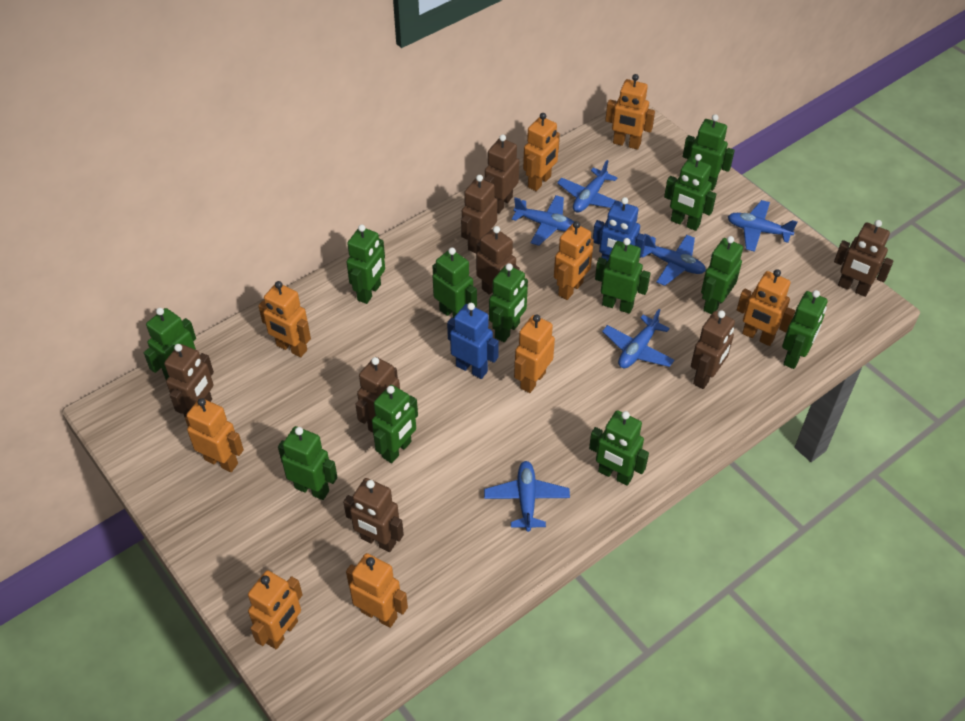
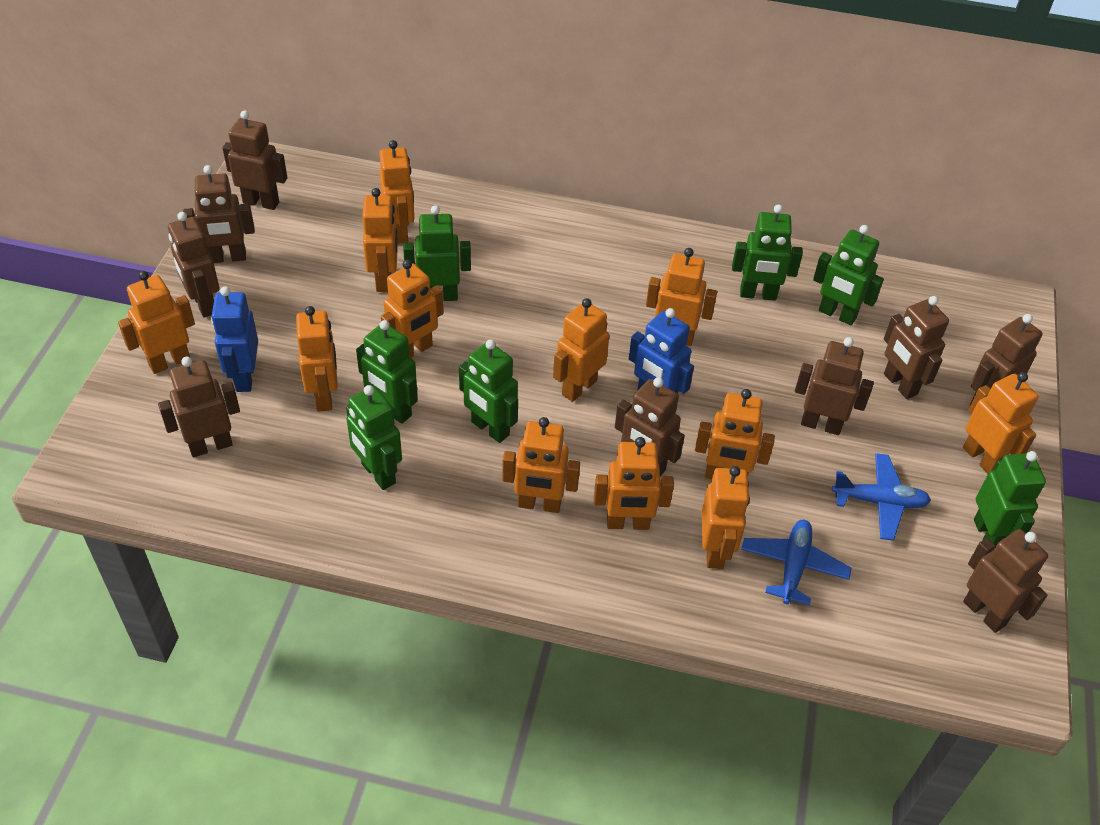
blue plane: 6 -> 2
brown robot: 8 -> 9
green robot: 12 -> 7
orange robot: 9 -> 12

